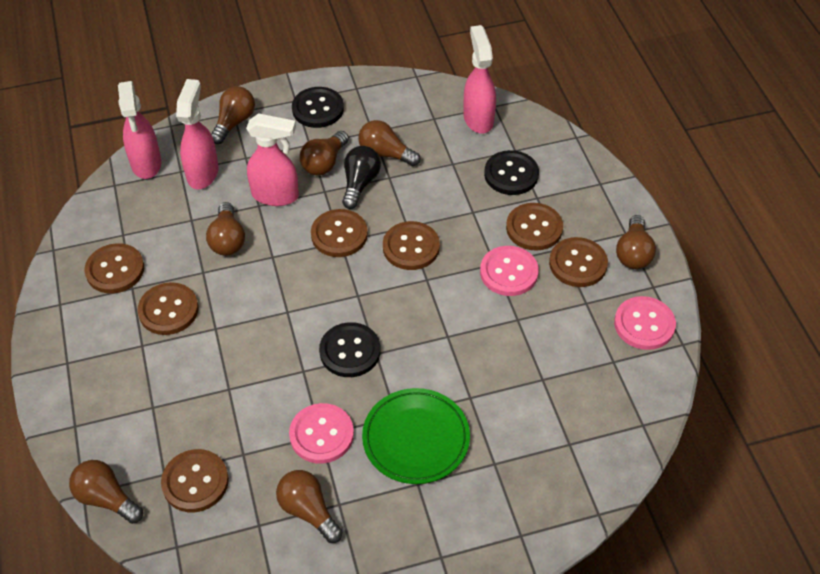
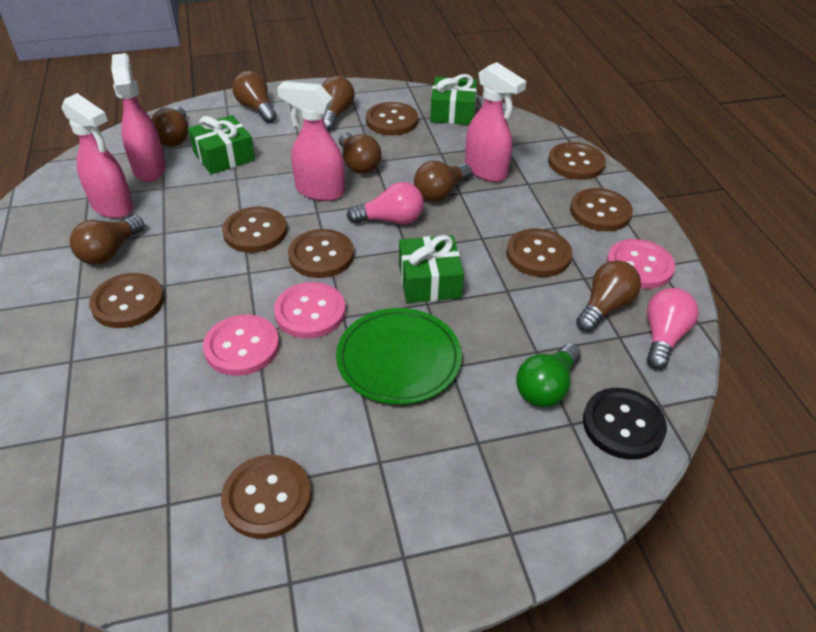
black button: 3 -> 1
black light bulb: 1 -> 0
brown button: 7 -> 8
green gift: 0 -> 3
green light bulb: 0 -> 1
pink light bulb: 0 -> 2

